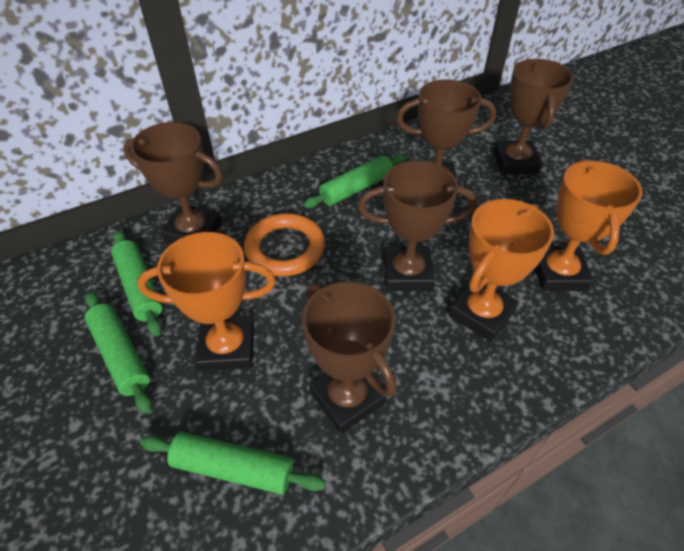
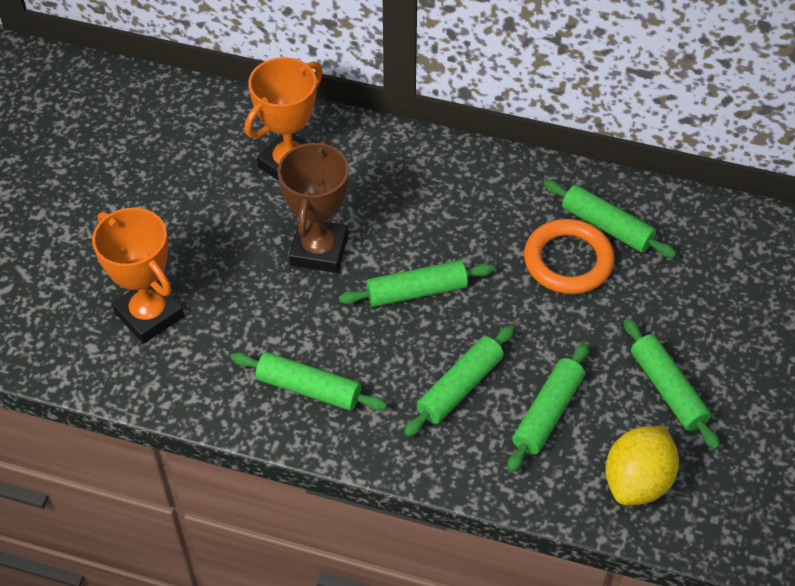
brown trophy: 5 -> 1
green rolling pin: 4 -> 6
orange trophy: 3 -> 2
yellow lemon: 0 -> 1

